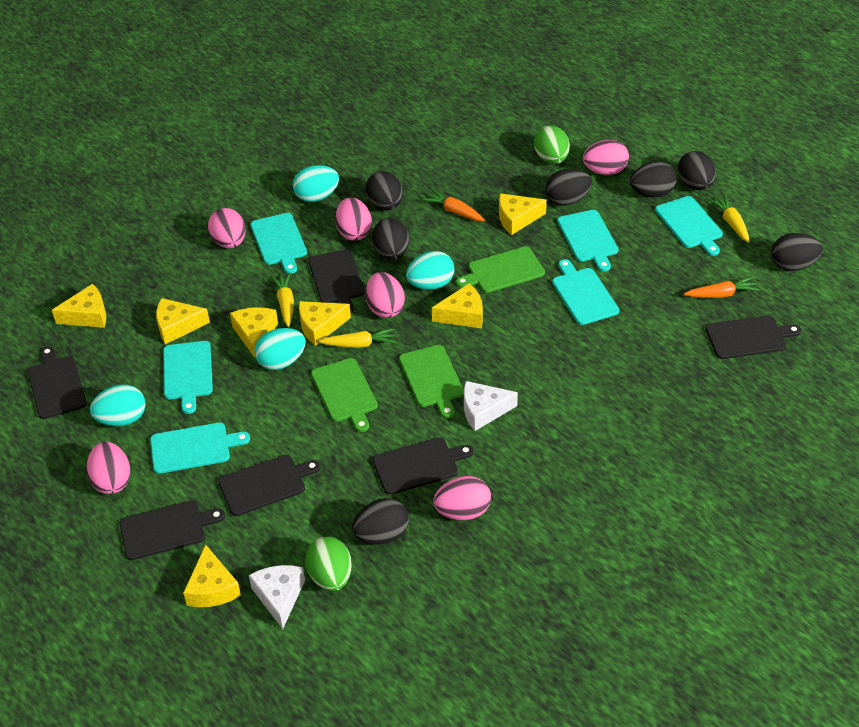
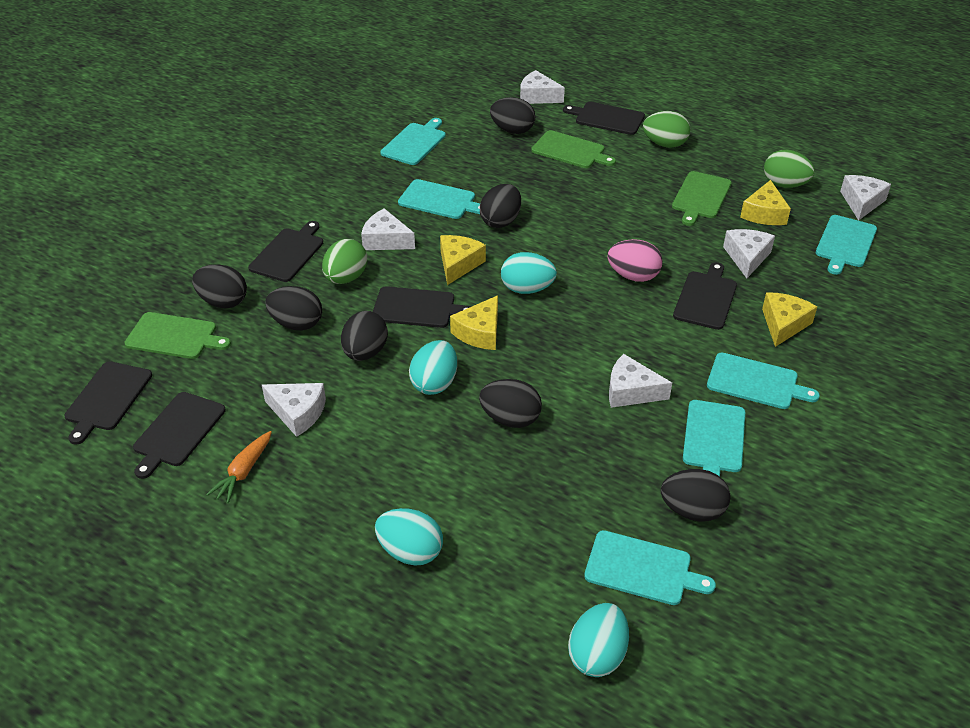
green egg: 2 -> 3
orange carrot: 2 -> 1
pink egg: 6 -> 1
white cheese: 2 -> 6
yellow carrot: 3 -> 0
yellow cheese: 7 -> 4

